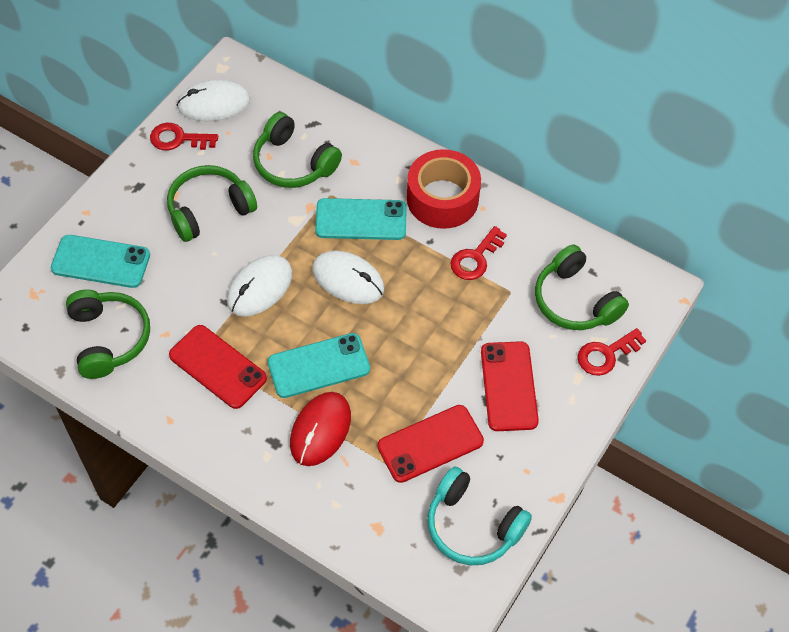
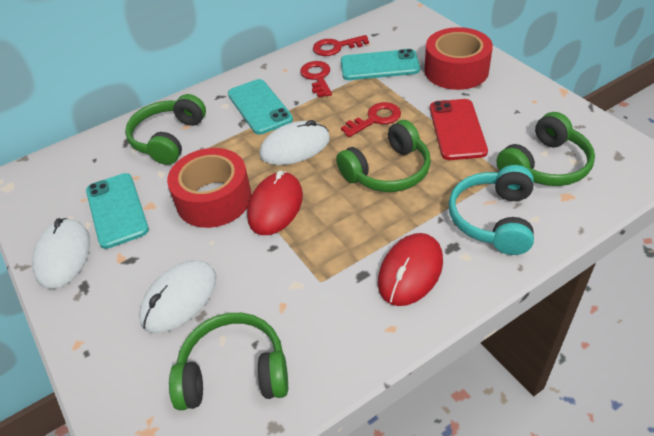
red mouse: 1 -> 2
red phone: 3 -> 1
red tape: 1 -> 2

